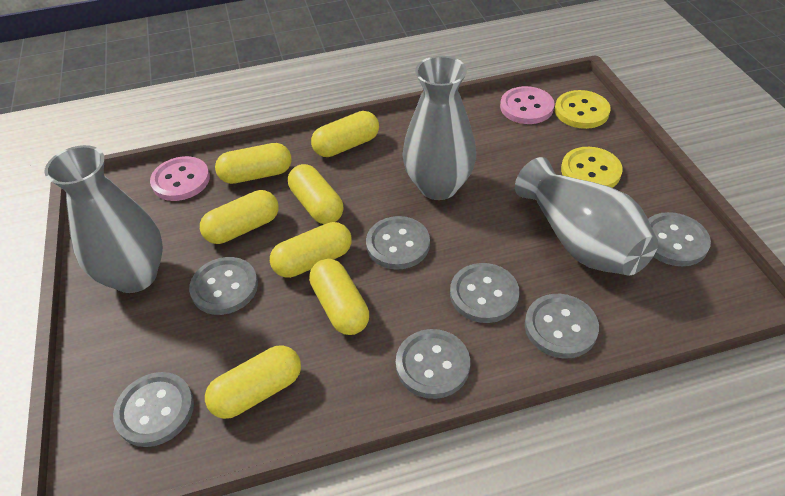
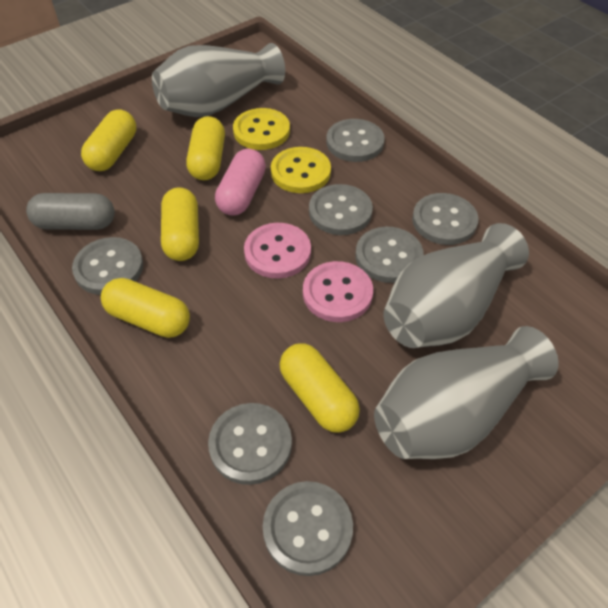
grey capsule: 0 -> 1
pink capsule: 0 -> 1
yellow capsule: 7 -> 5

